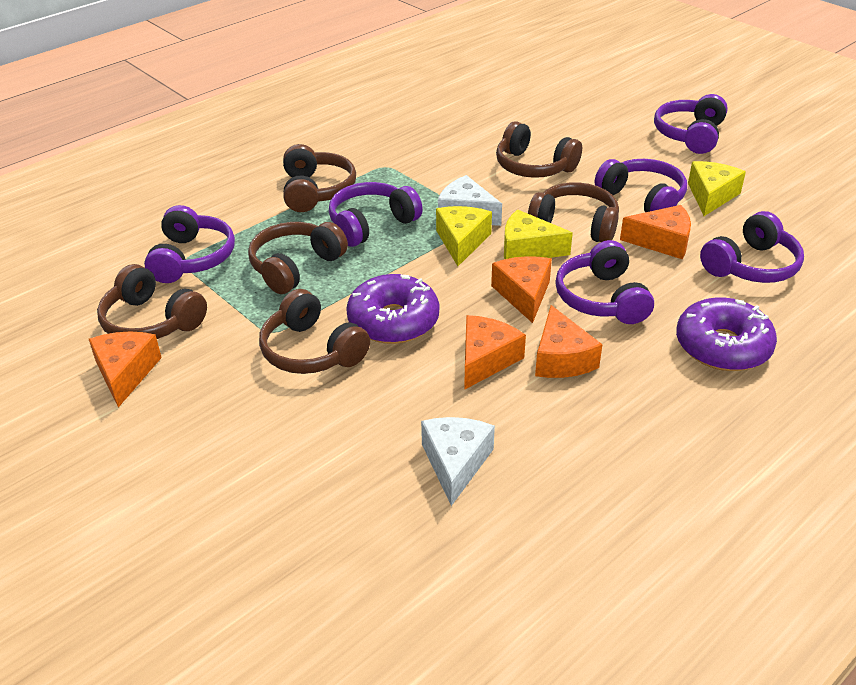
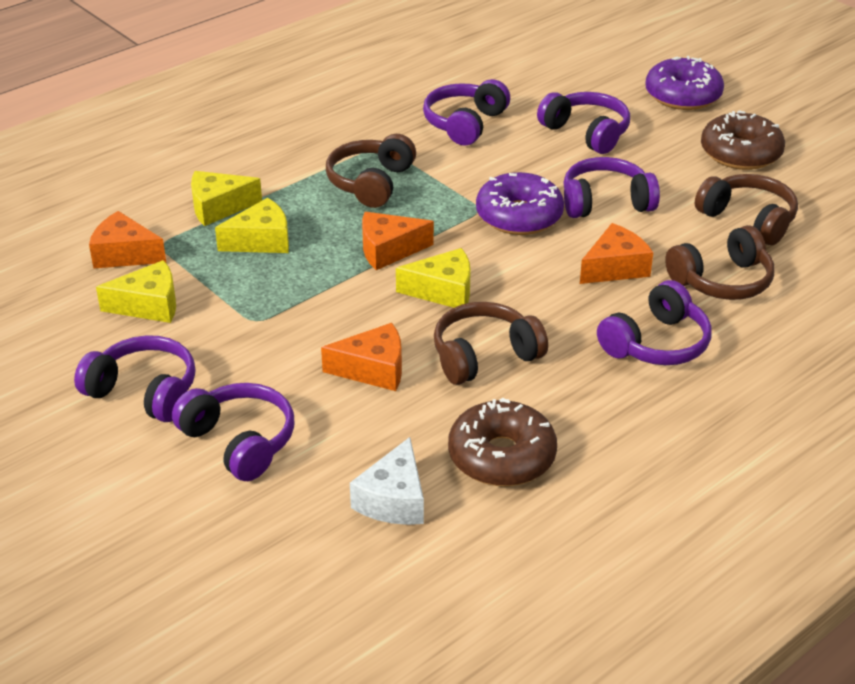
brown donut: 0 -> 2
brown headphones: 6 -> 4
orange cheese: 5 -> 4
white cheese: 2 -> 1
yellow cheese: 3 -> 4

